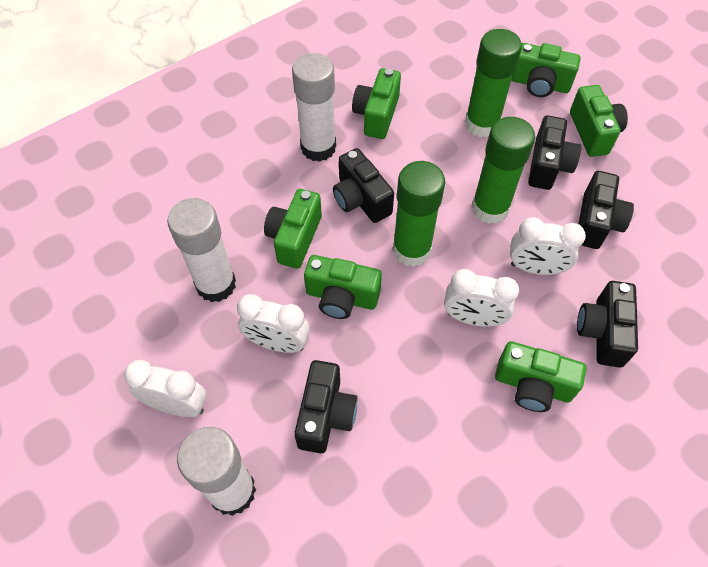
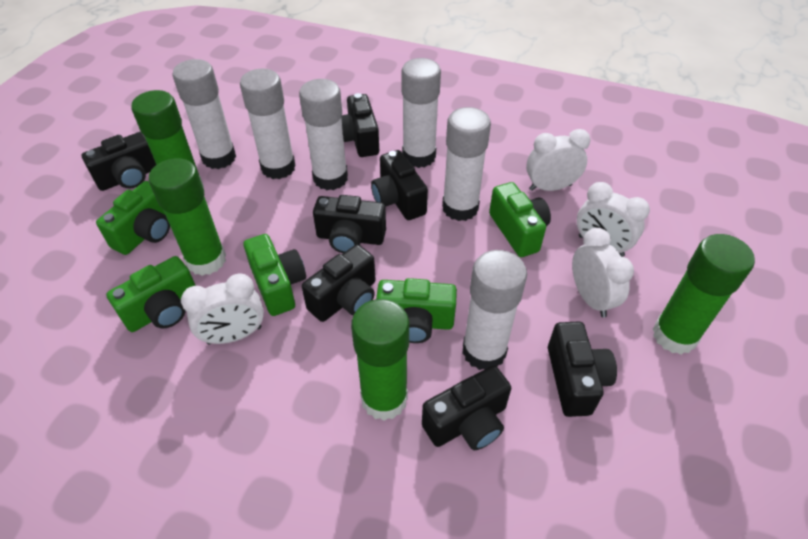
black camera: 5 -> 7
green camera: 6 -> 5
green glue stick: 3 -> 4
white glue stick: 3 -> 6

